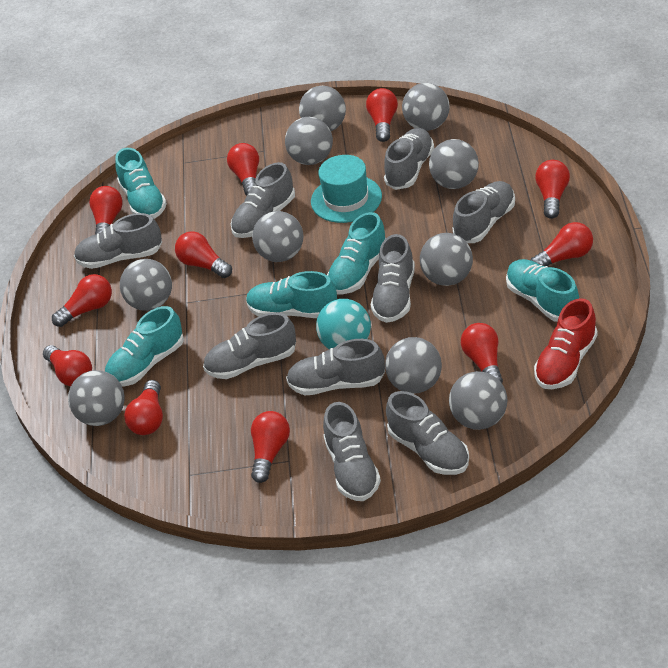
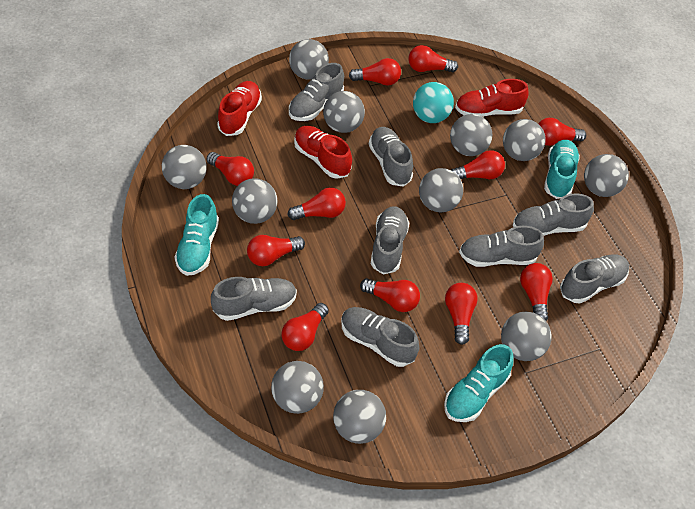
grey ball: 10 -> 11
grey shoe: 9 -> 8
red shoe: 1 -> 3
turquoise hat: 1 -> 0
turquoise shoe: 5 -> 3

